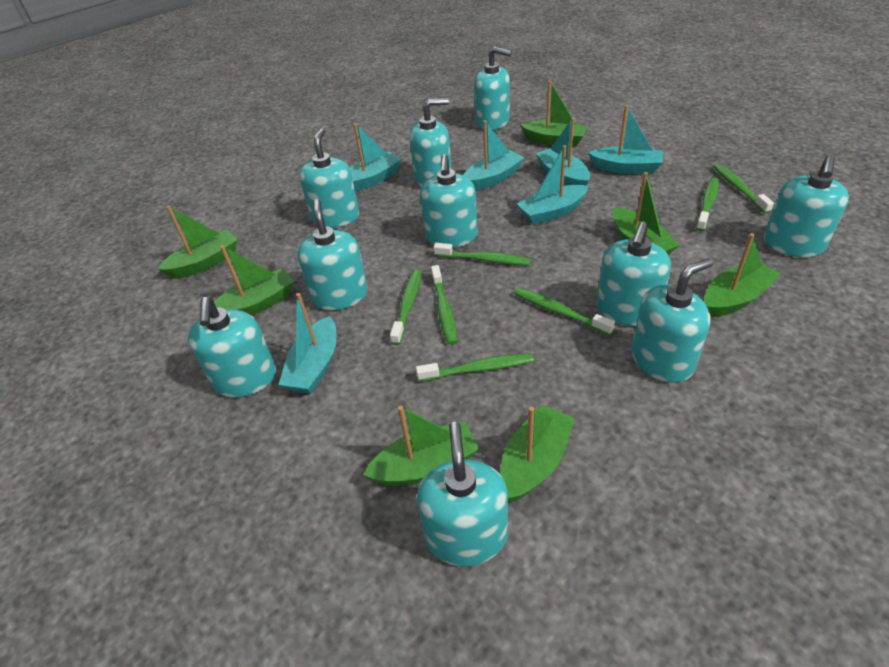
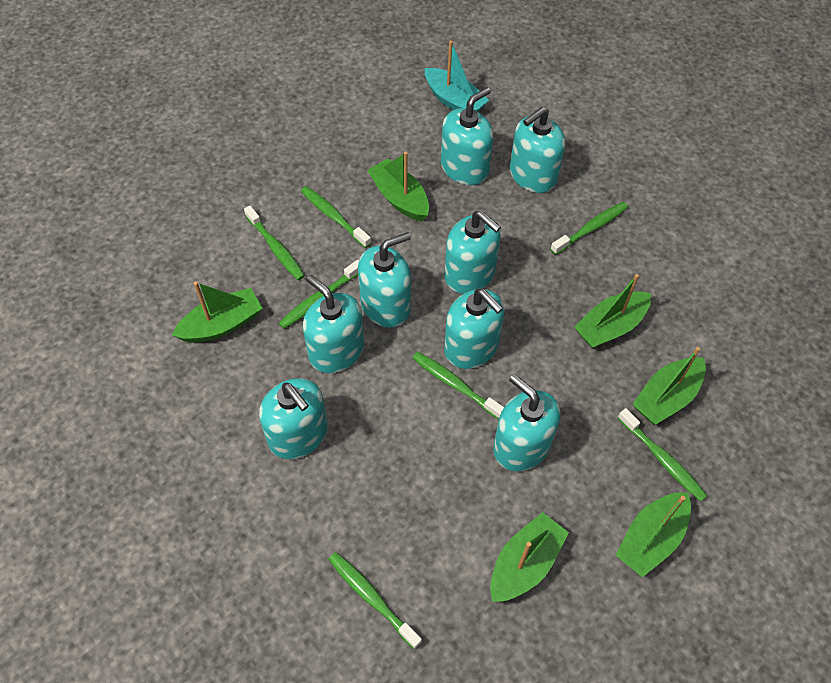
green boat: 7 -> 6
turquoise boat: 6 -> 1
turquoise soap dispenser: 10 -> 8

